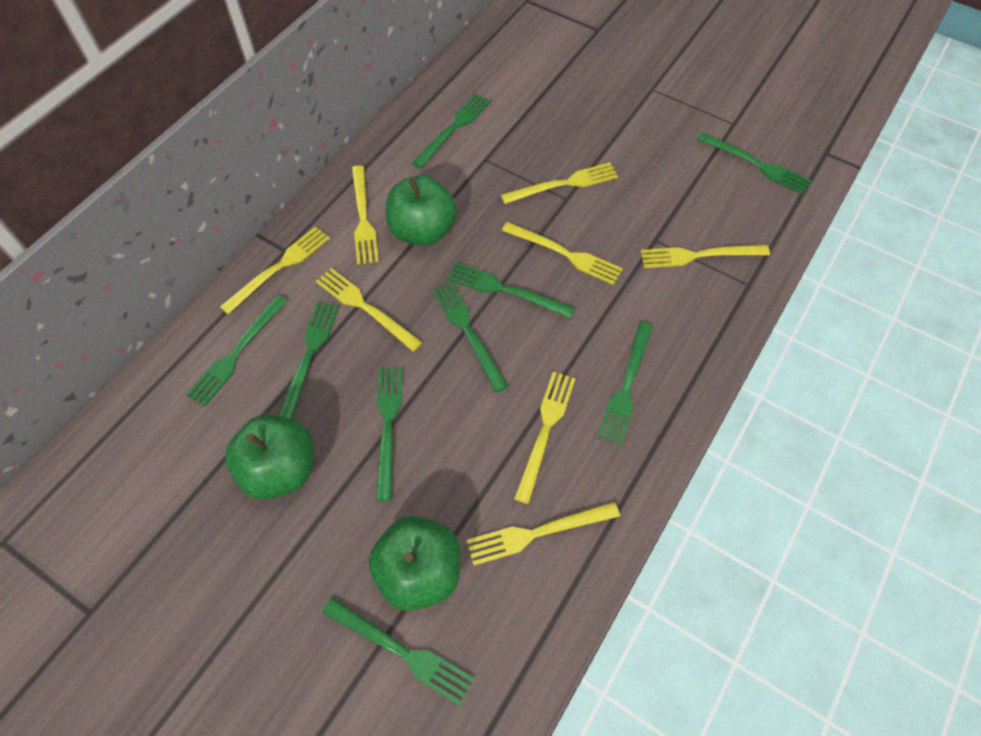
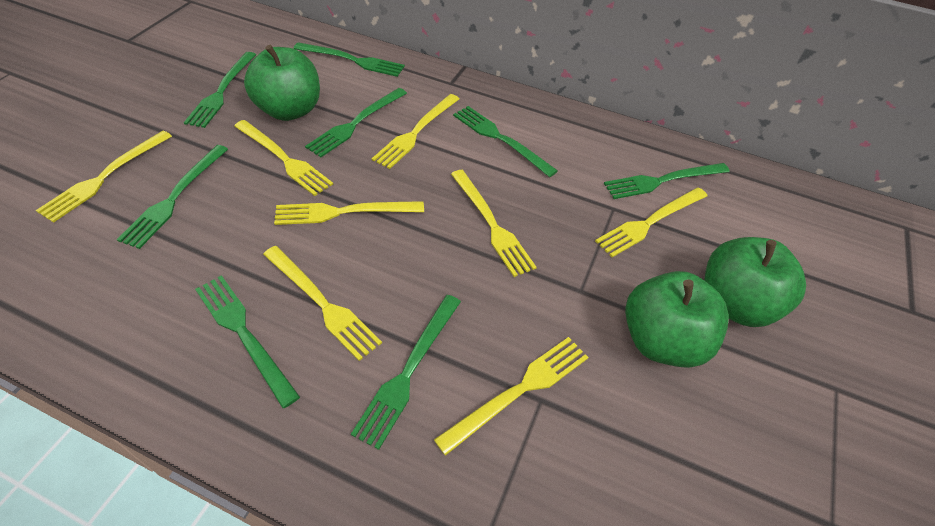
green fork: 9 -> 8

